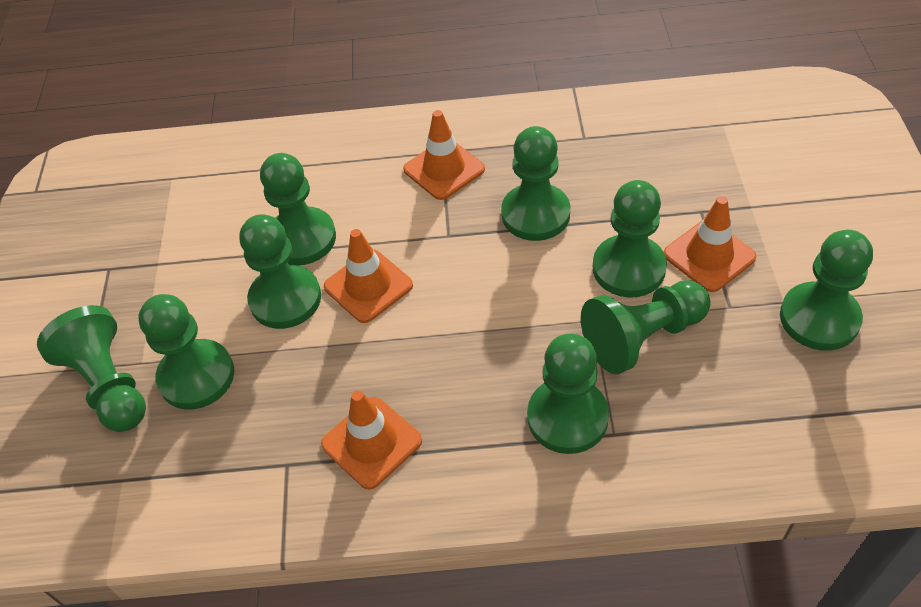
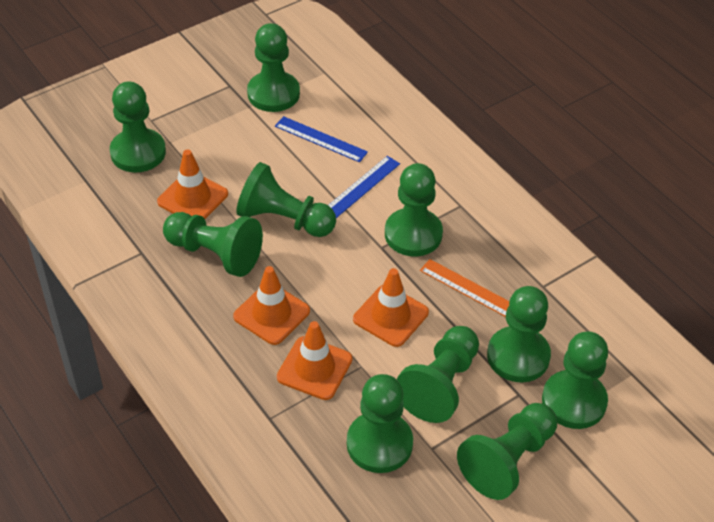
blue ruler: 0 -> 2
green pawn: 9 -> 10
orange ruler: 0 -> 1

